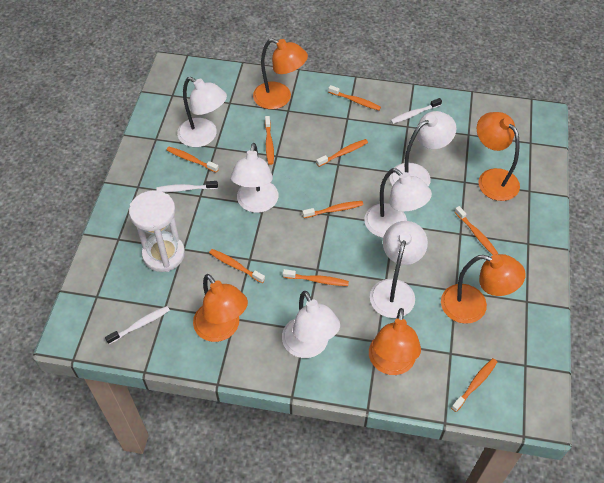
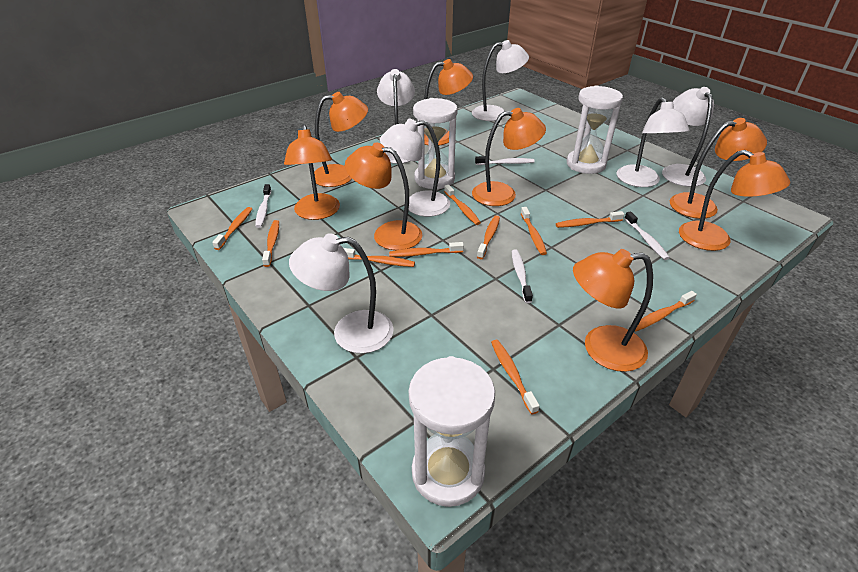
orange lamp: 5 -> 8
orange toothbrush: 9 -> 10
white hourglass: 1 -> 3
white toothbrush: 3 -> 4

